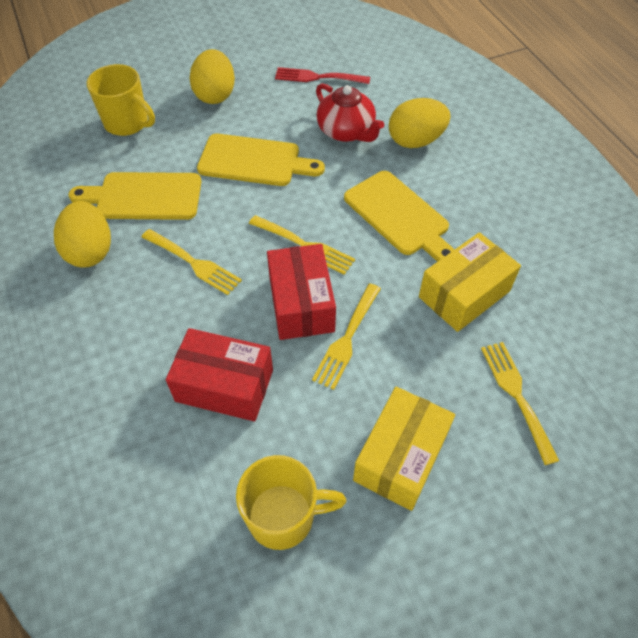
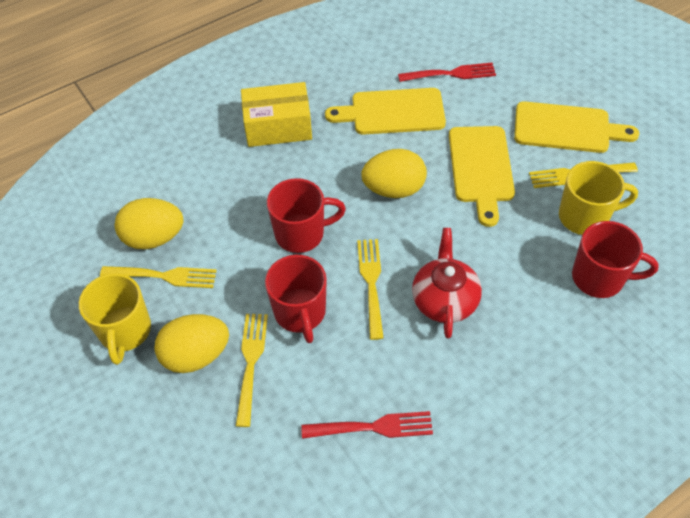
red box: 2 -> 0
red fork: 1 -> 2
red mug: 0 -> 3
yellow box: 2 -> 1

